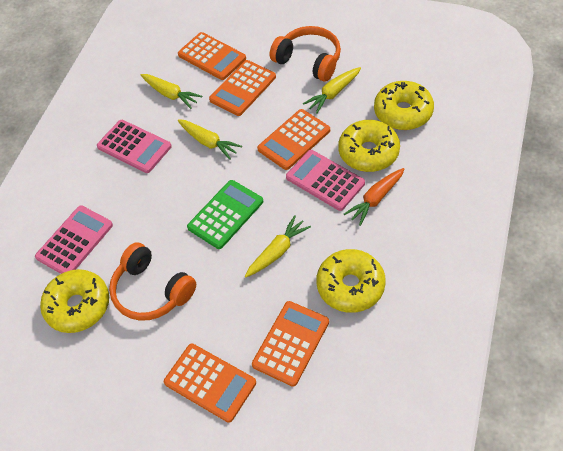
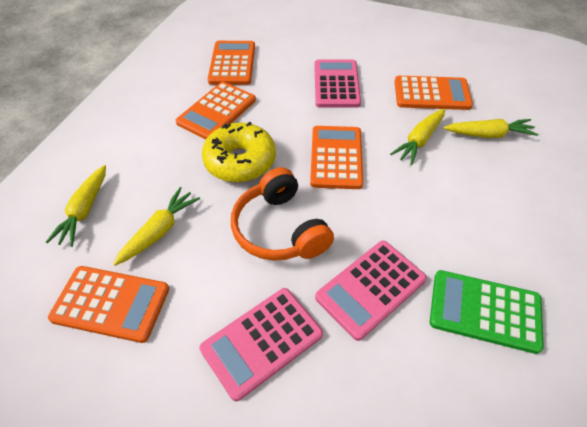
orange carrot: 1 -> 0
orange headphones: 2 -> 1
yellow donut: 4 -> 1

